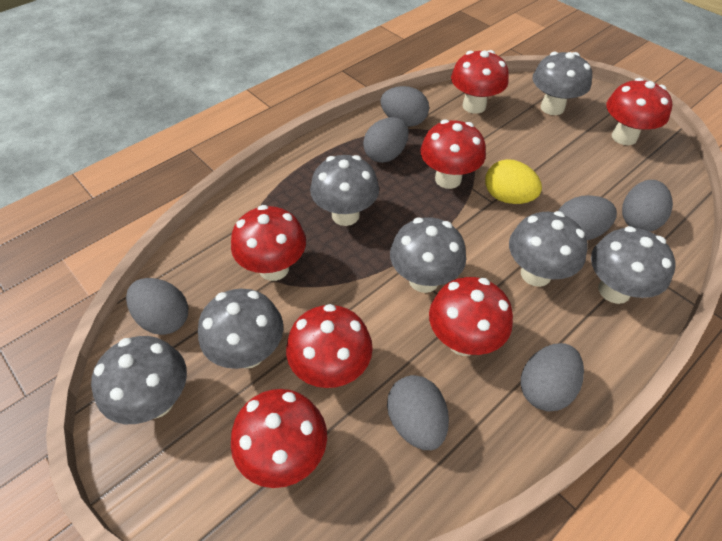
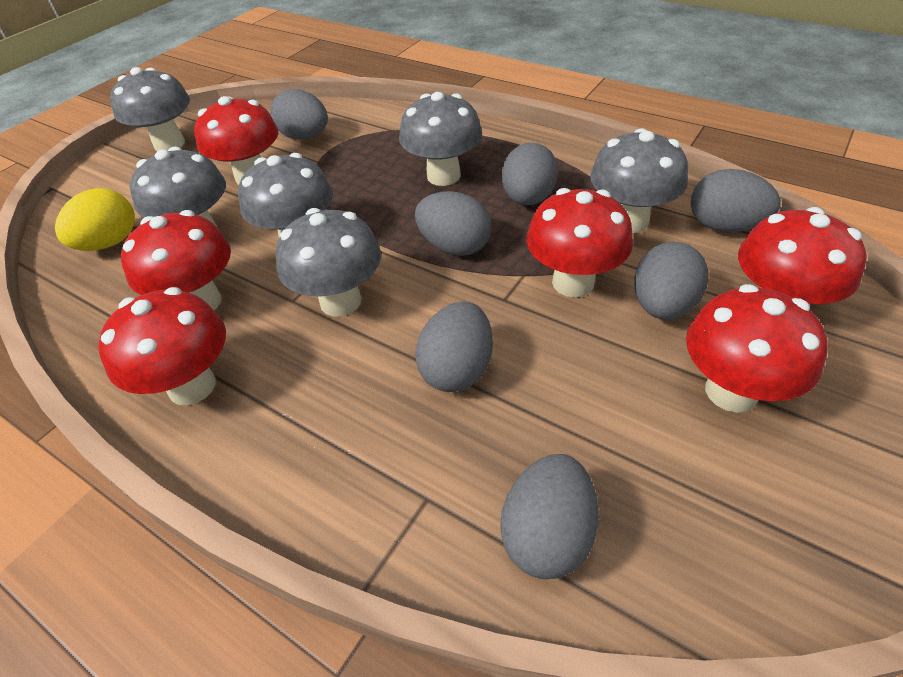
grey mushroom: 7 -> 6
red mushroom: 7 -> 6

